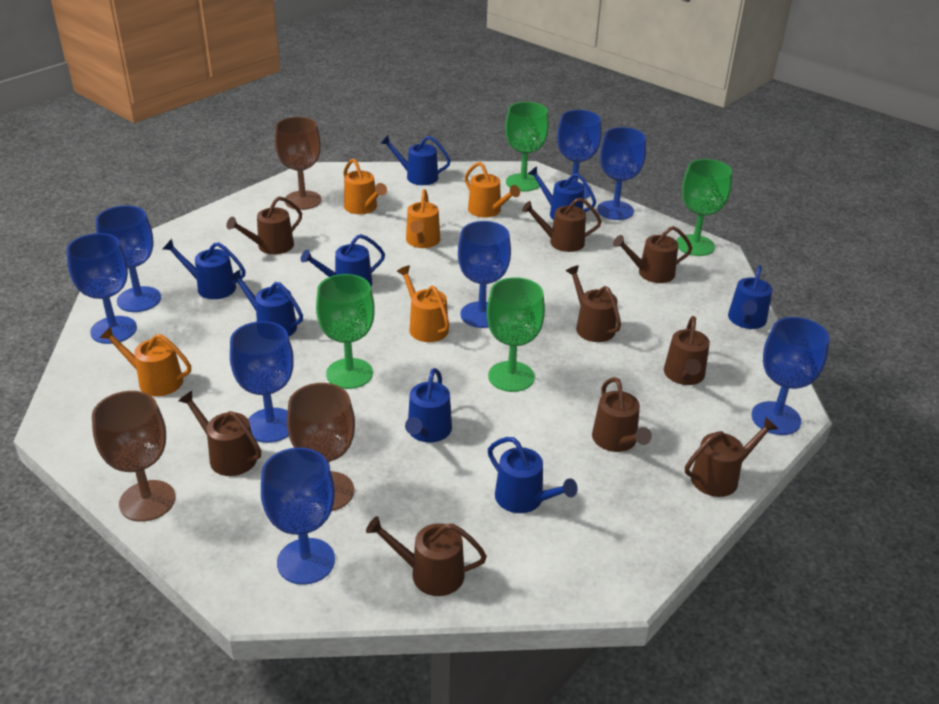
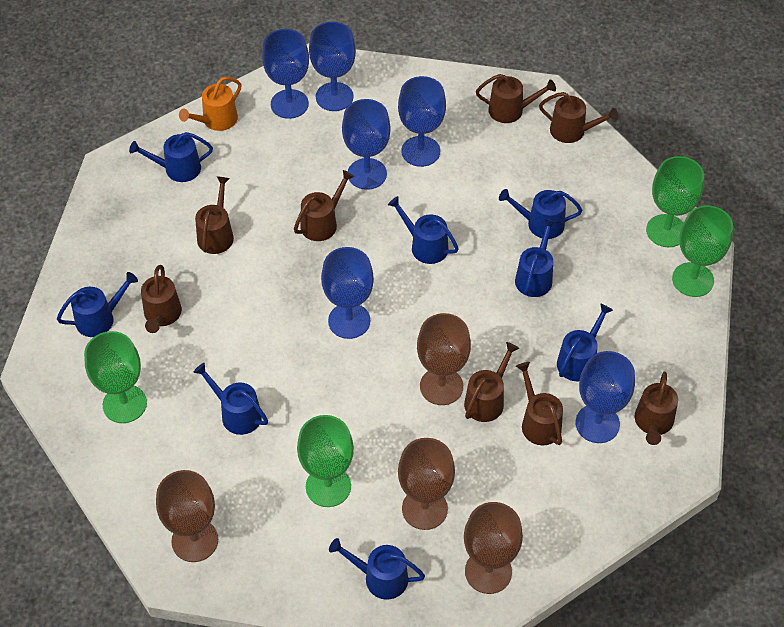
blue goblet: 8 -> 6
brown goblet: 3 -> 4
brown watering can: 9 -> 8
orange watering can: 5 -> 1

